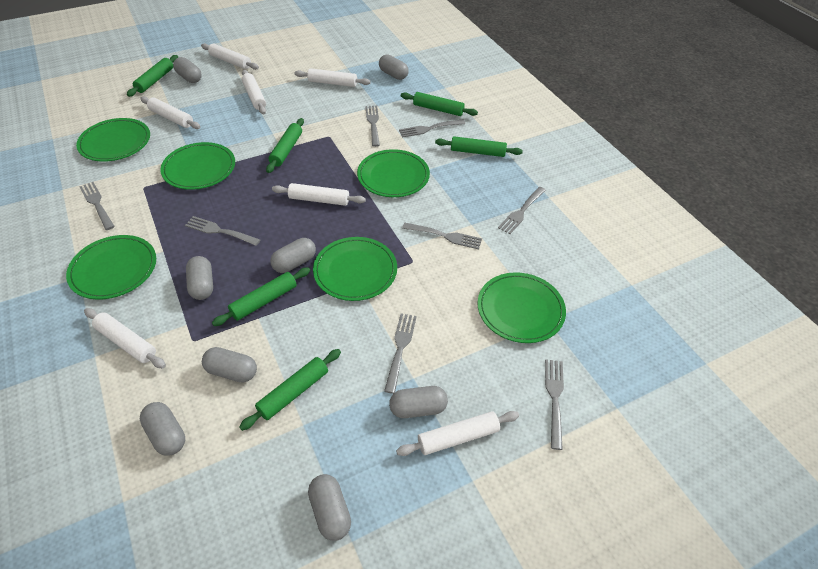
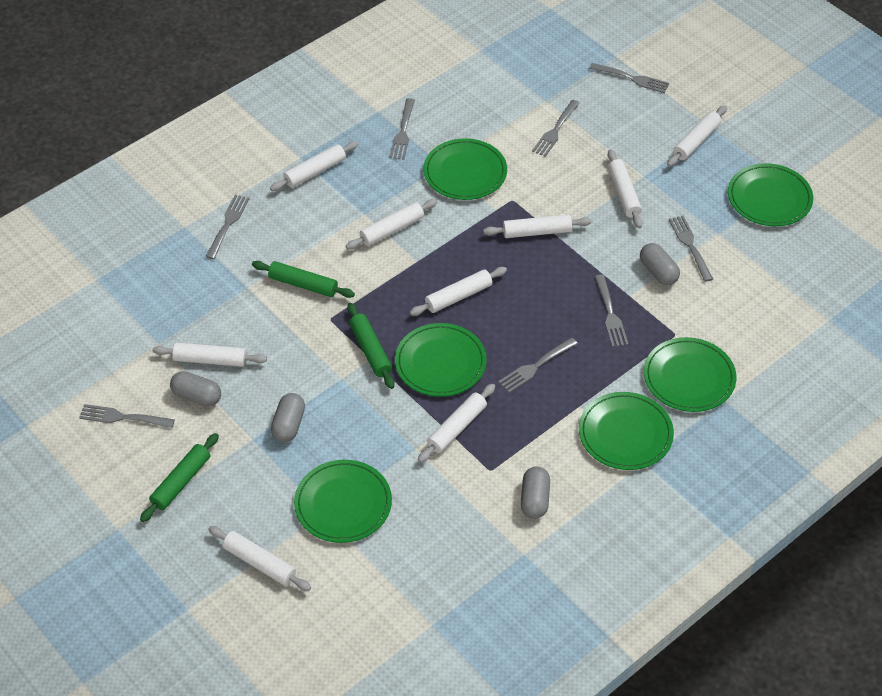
green rolling pin: 6 -> 3
grey capsule: 8 -> 4
white rolling pin: 7 -> 9

